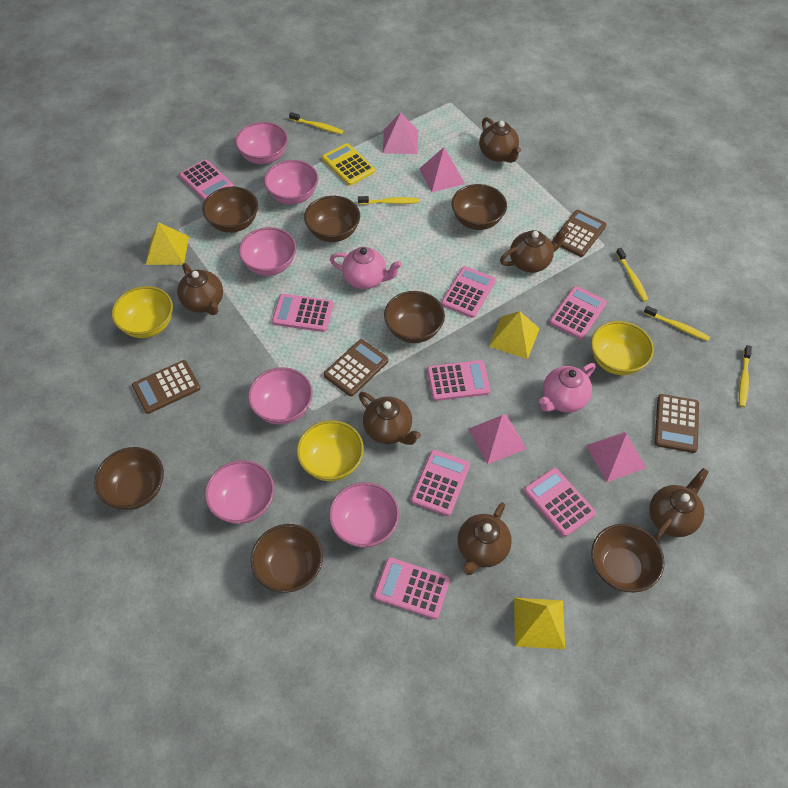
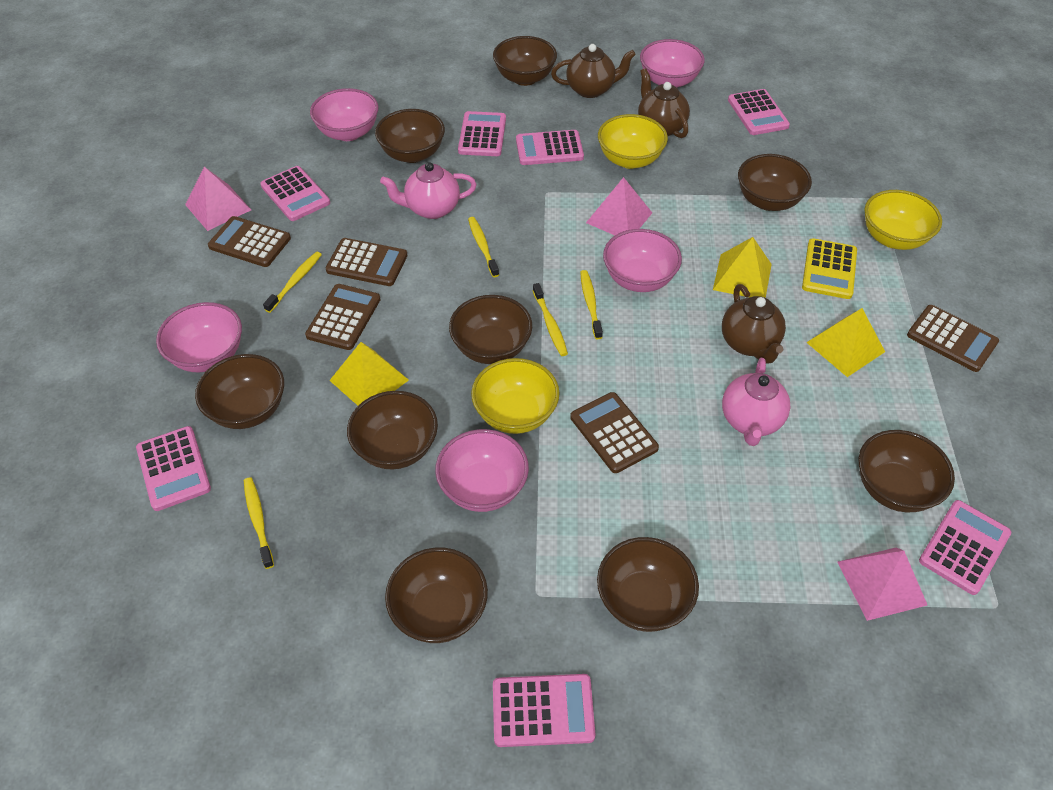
brown bowl: 7 -> 9
brown calculator: 4 -> 5
brown teapot: 6 -> 3
pink bowl: 6 -> 5
pink calculator: 8 -> 7
pink pyramid: 4 -> 3

